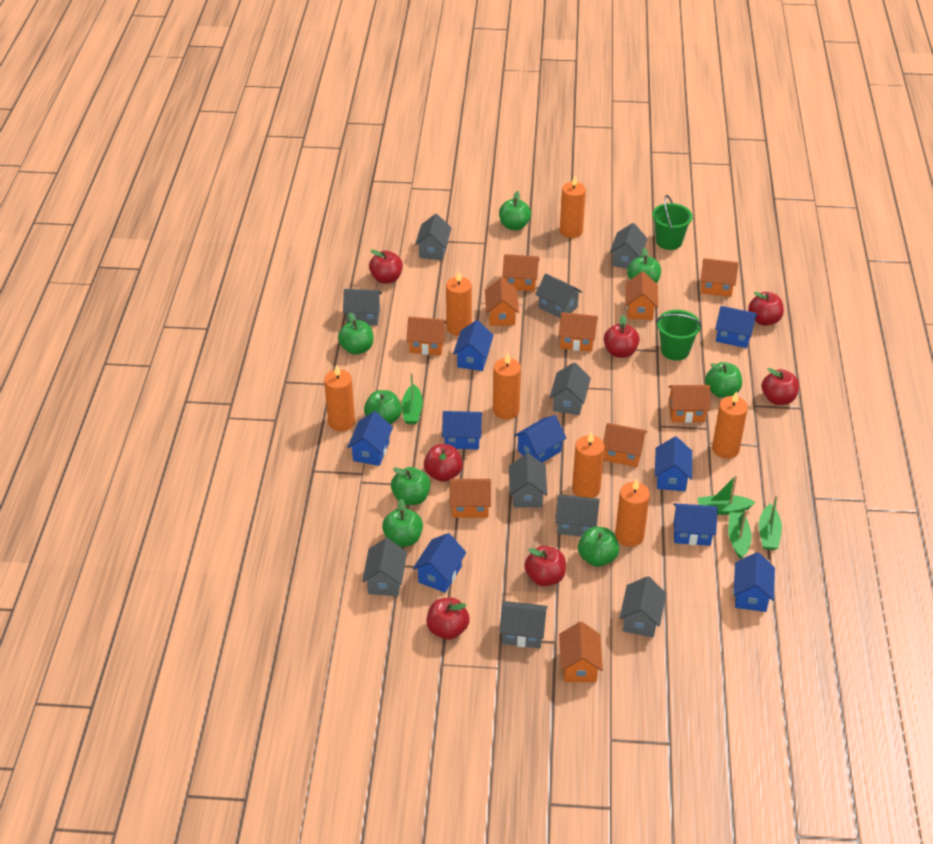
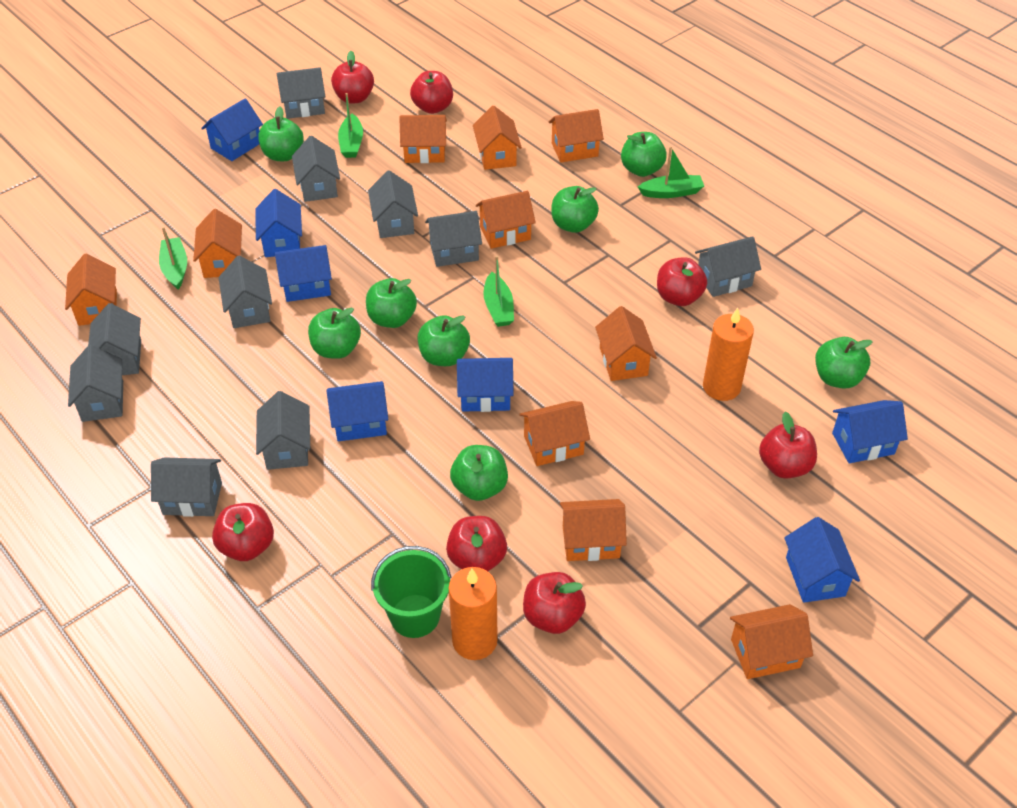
blue house: 9 -> 7
green bucket: 2 -> 1
orange candle: 7 -> 2

